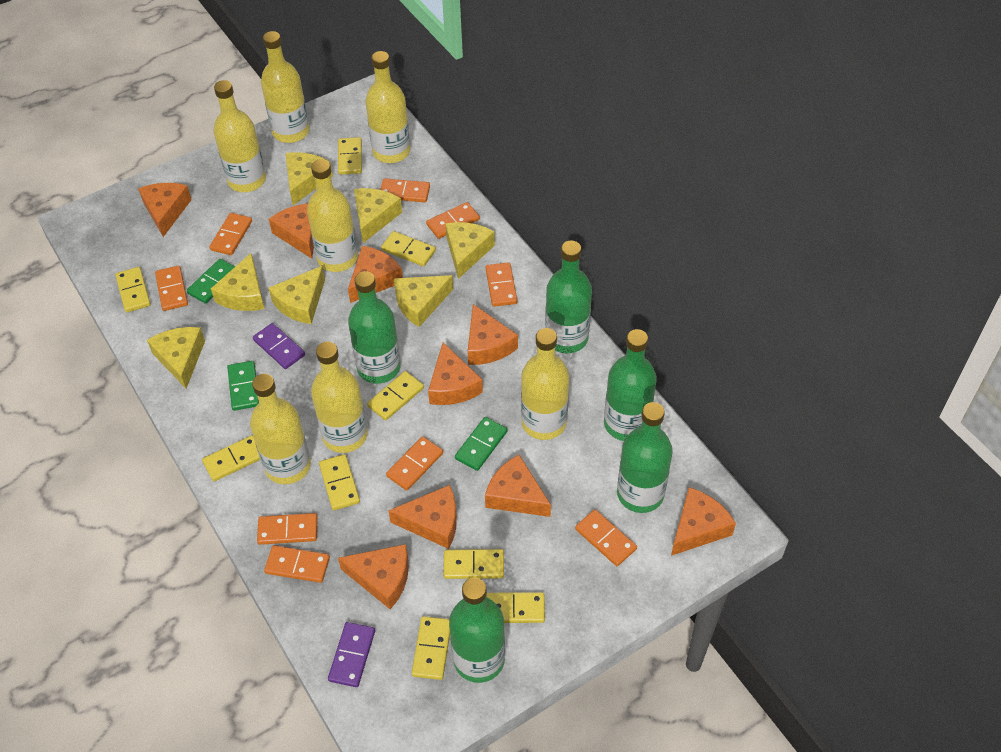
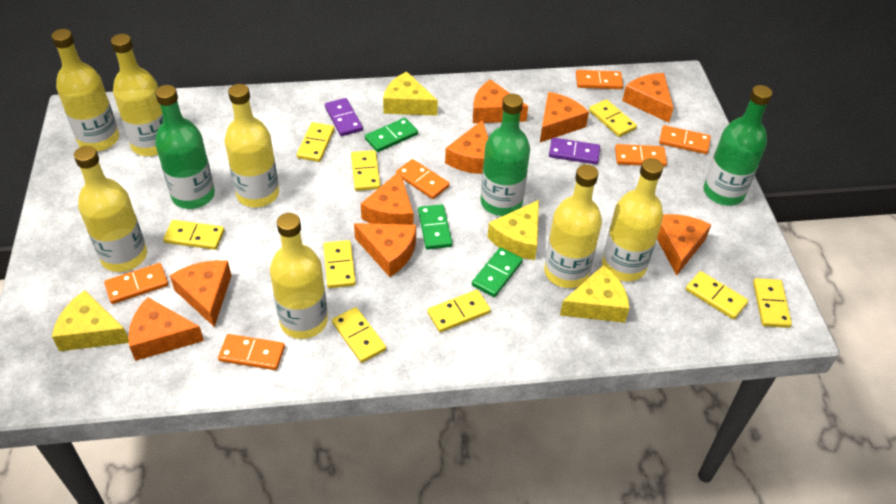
green bottle: 5 -> 3
orange domino: 9 -> 6
yellow cheese: 7 -> 4

